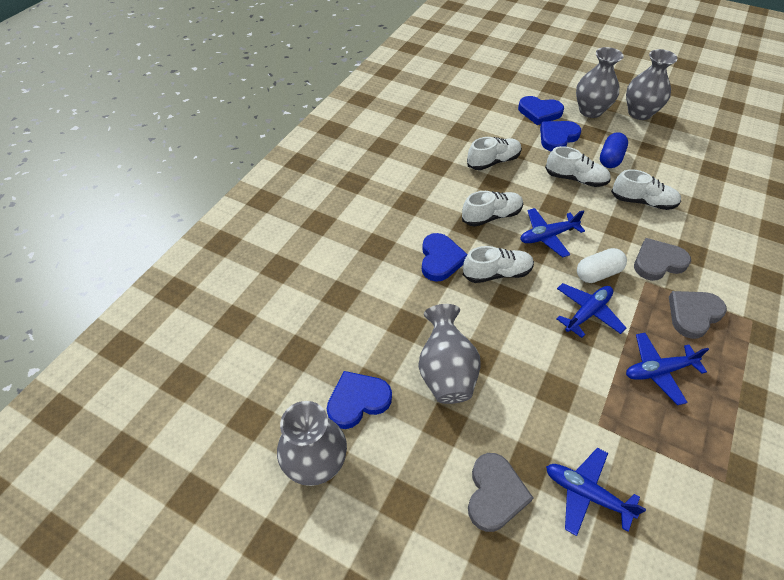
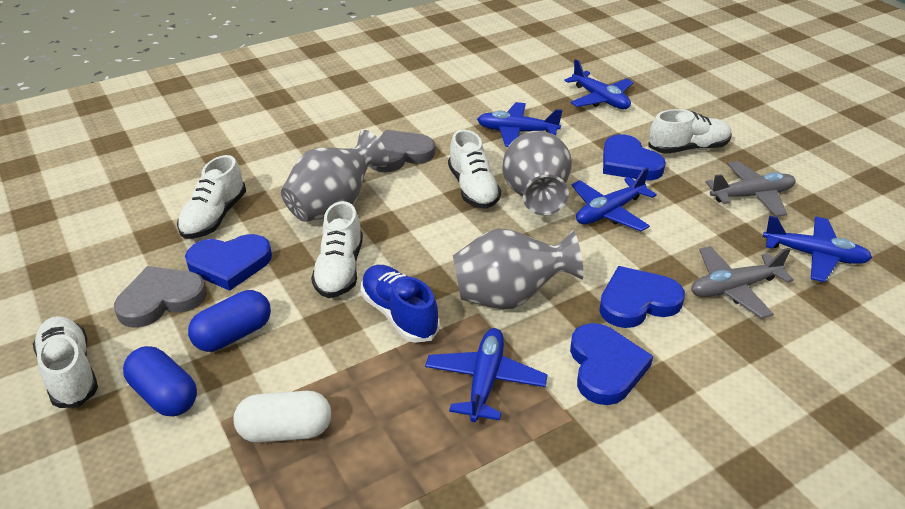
blue capsule: 1 -> 2
blue plane: 4 -> 5
blue shoe: 0 -> 1
grey heart: 3 -> 2
grey plane: 0 -> 2
grey vase: 4 -> 3

